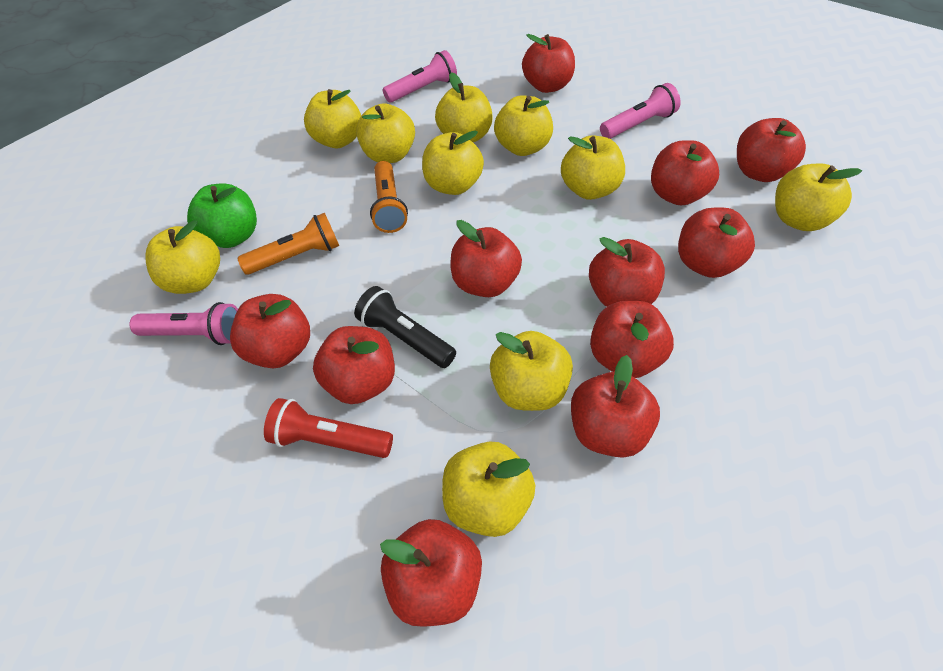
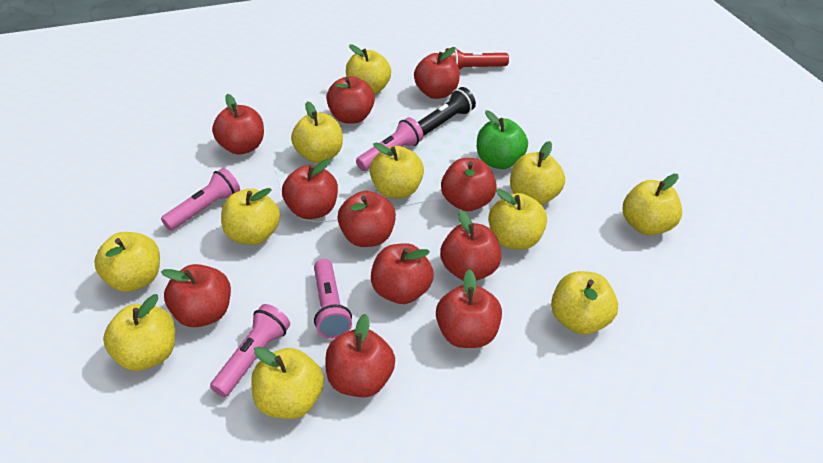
orange flashlight: 2 -> 0
pink flashlight: 3 -> 4
yellow apple: 10 -> 11

